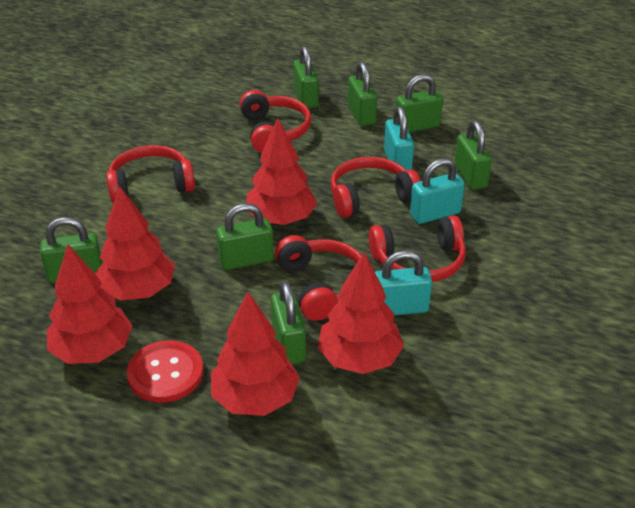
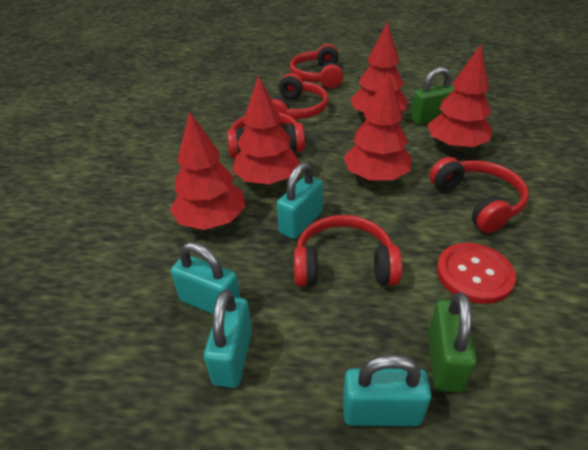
green padlock: 7 -> 2
turquoise padlock: 3 -> 4

